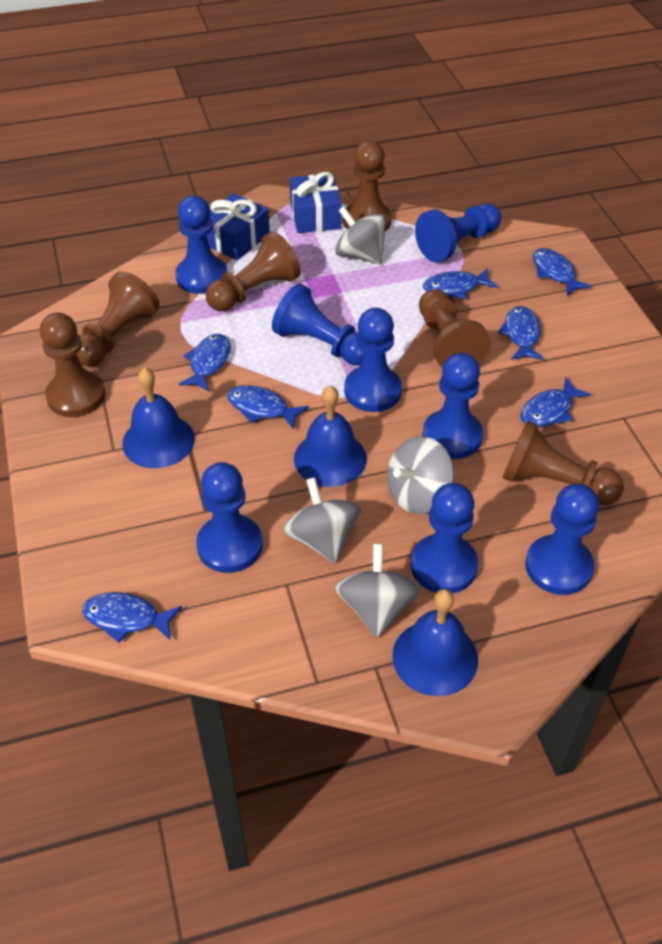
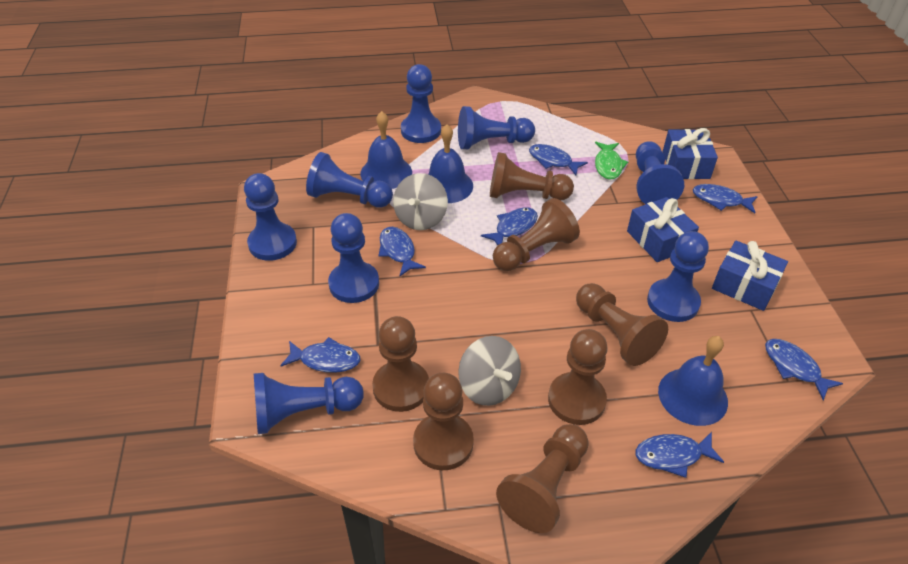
blue gift: 2 -> 3
brown pawn: 6 -> 7
green fish: 0 -> 1
grey spinning top: 4 -> 2

